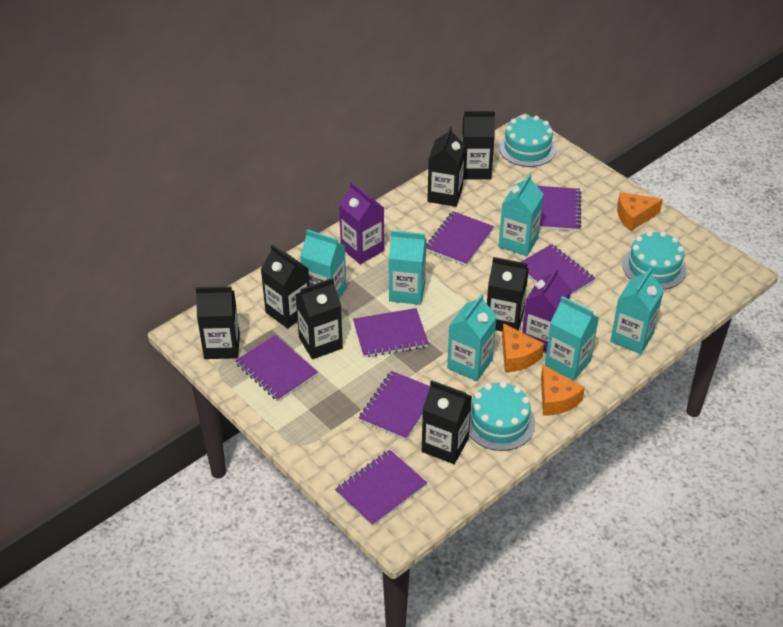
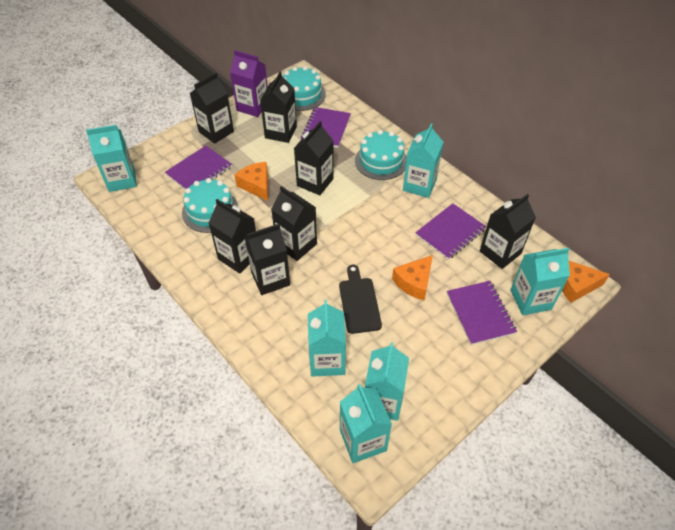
black cutting board: 0 -> 1
purple carton: 2 -> 1
purple notebook: 7 -> 4

